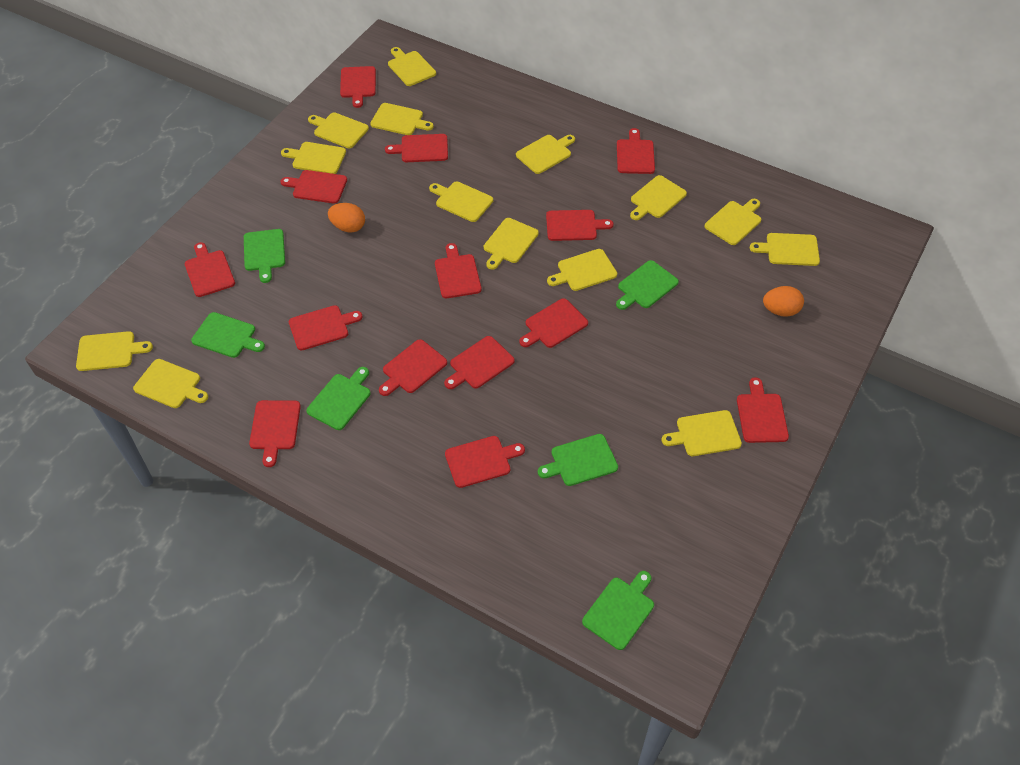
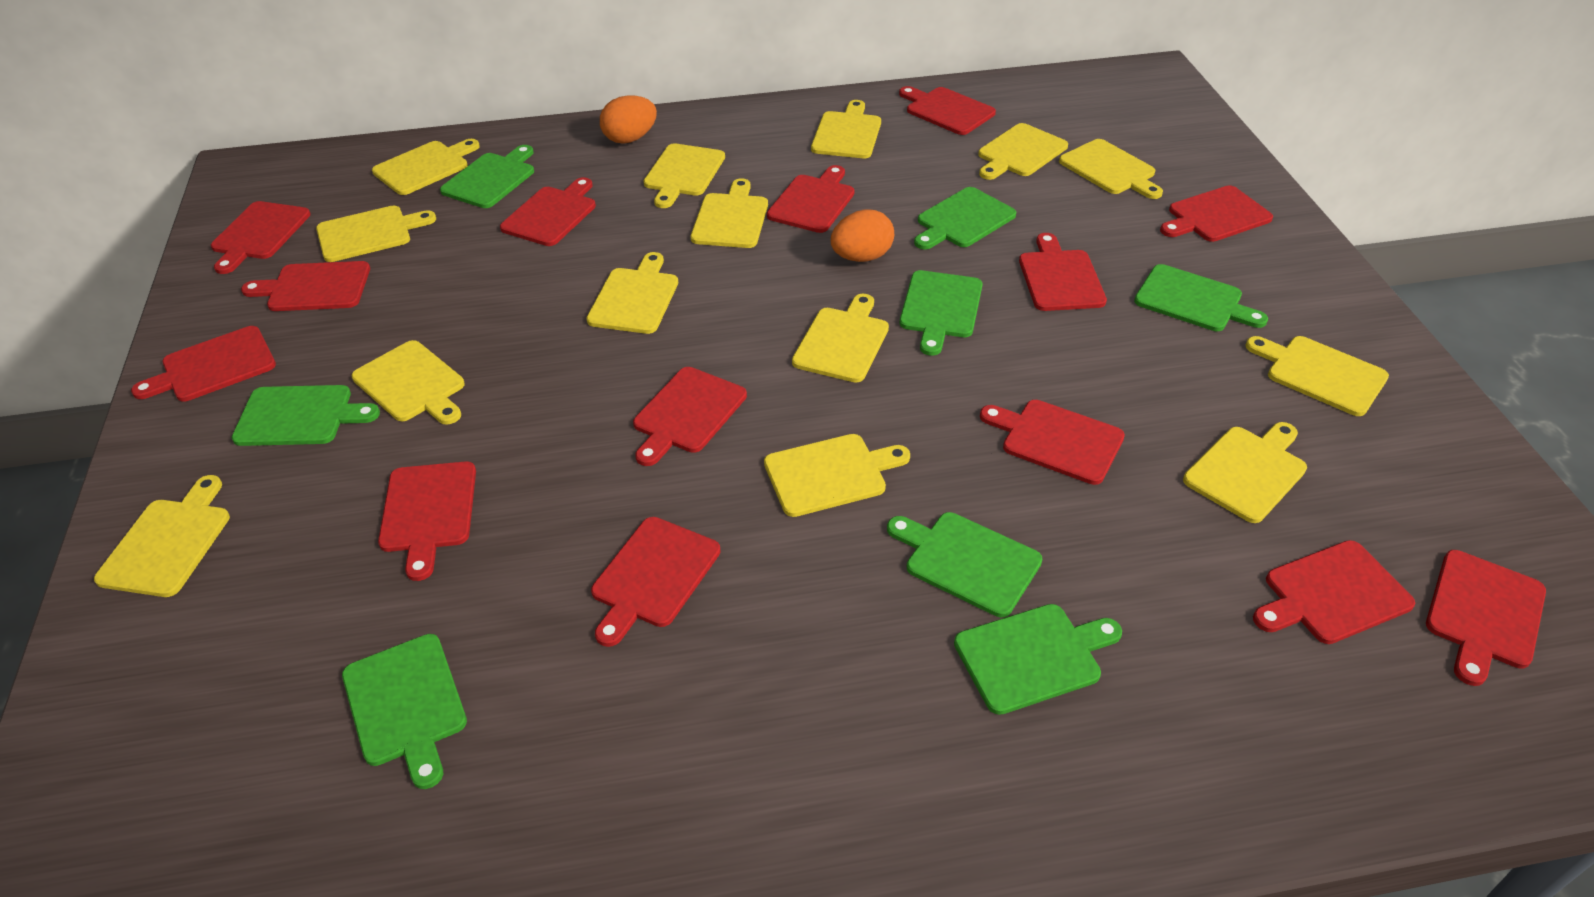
green cutting board: 6 -> 8

